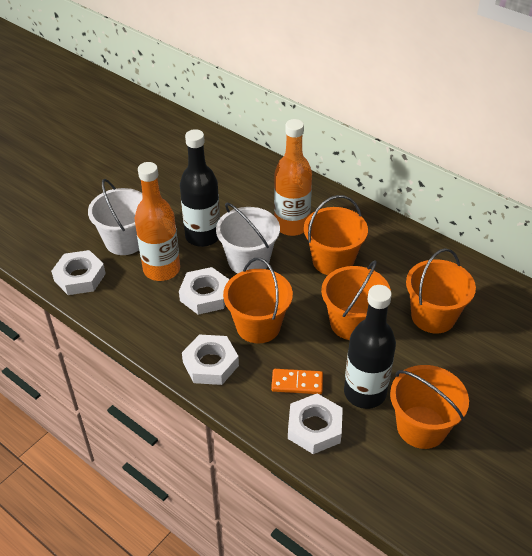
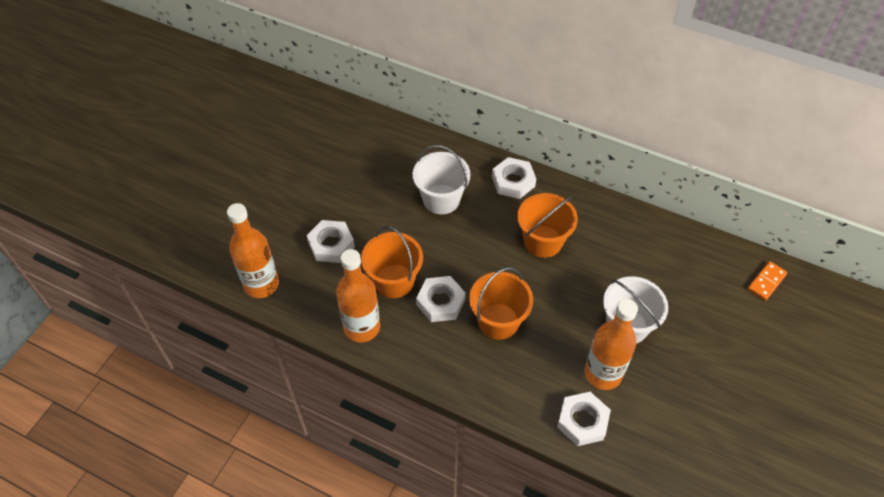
black bottle: 2 -> 0
orange bottle: 2 -> 3
orange bucket: 5 -> 3

